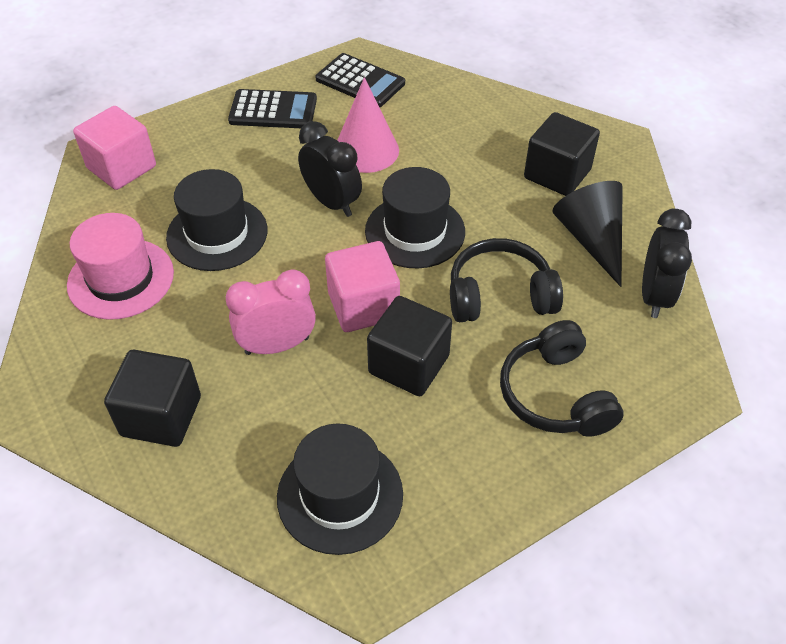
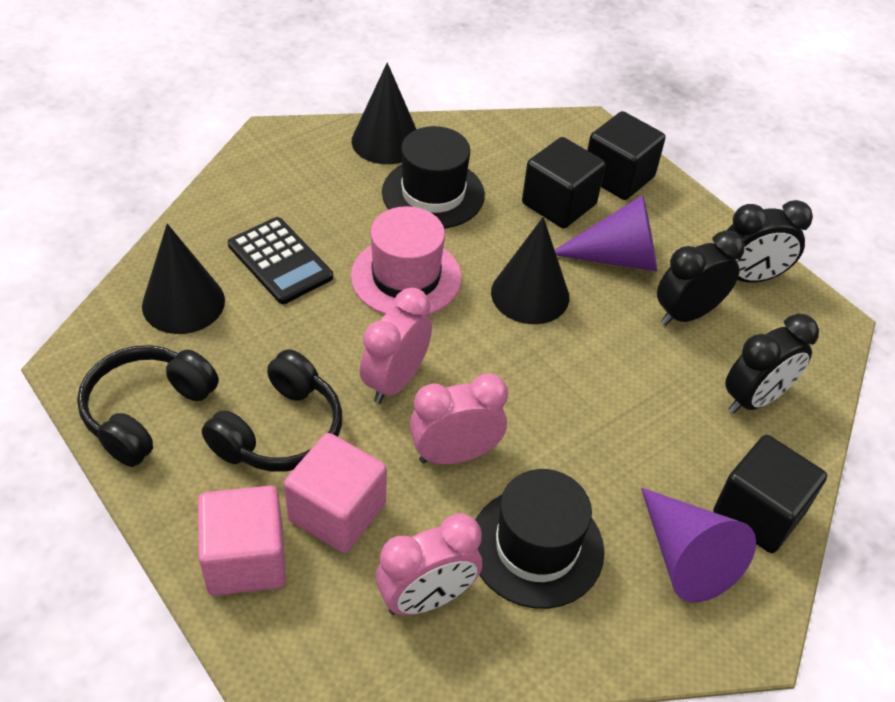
black calculator: 2 -> 1
black clock: 2 -> 3
black cone: 1 -> 3
black hat: 3 -> 2
pink clock: 1 -> 3
pink cone: 1 -> 0
purple cone: 0 -> 2

